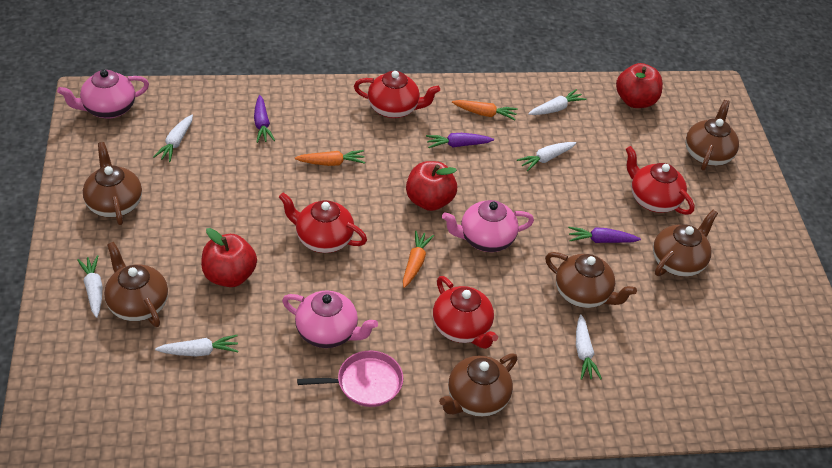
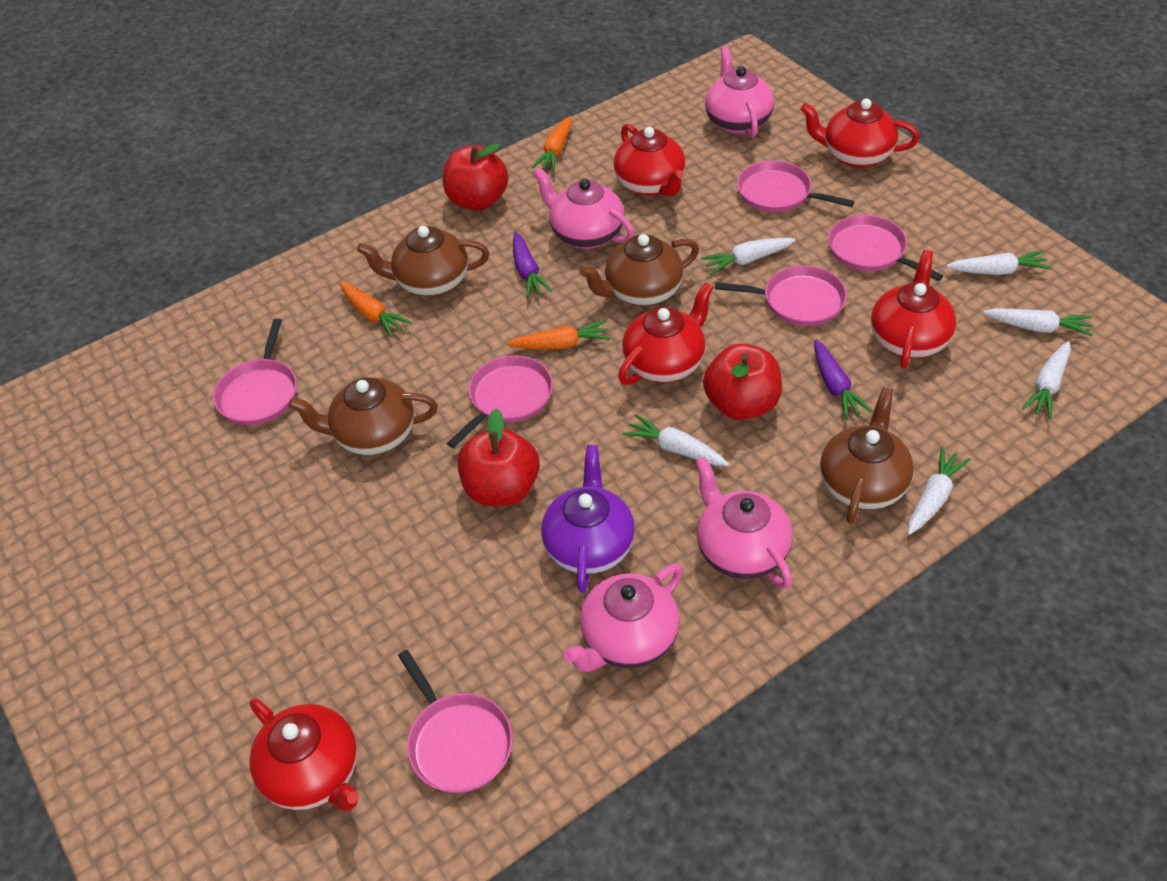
brown teapot: 6 -> 4
pink pan: 1 -> 6
pink teapot: 3 -> 4
purple carrot: 3 -> 2
purple teapot: 0 -> 1
red teapot: 4 -> 5

